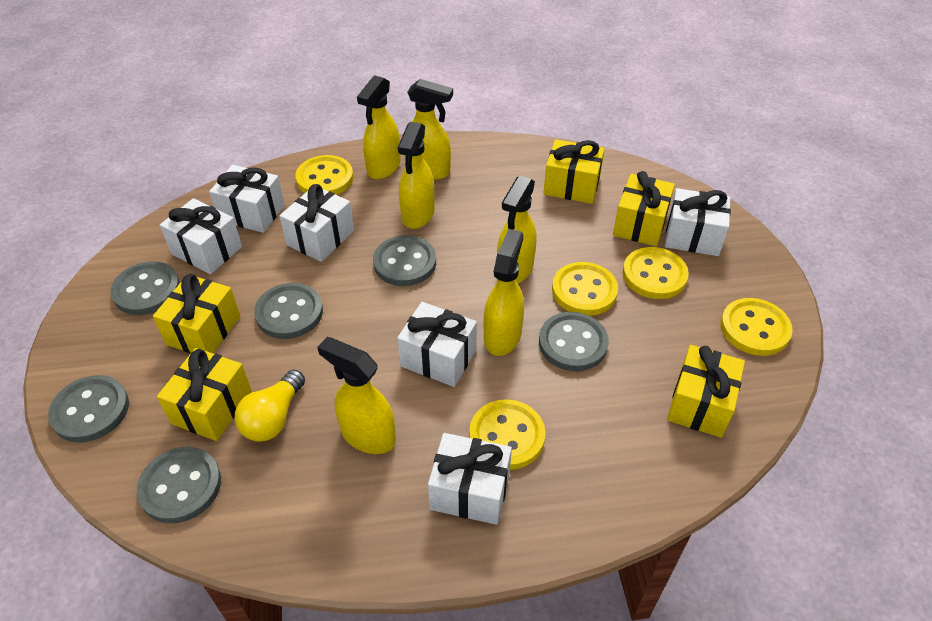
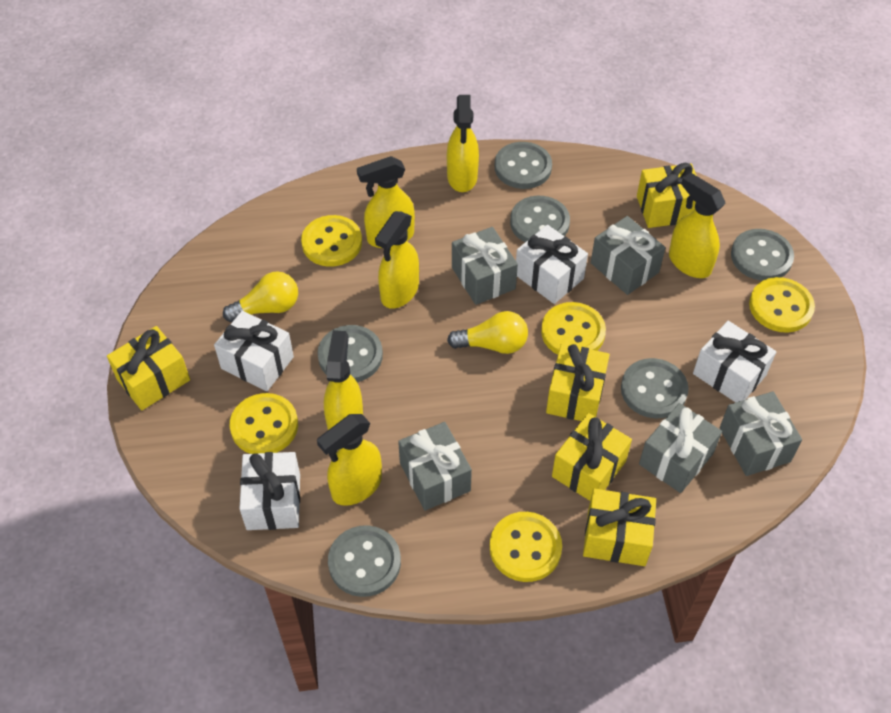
grey gift: 0 -> 5
white gift: 6 -> 4
yellow light bulb: 1 -> 2

